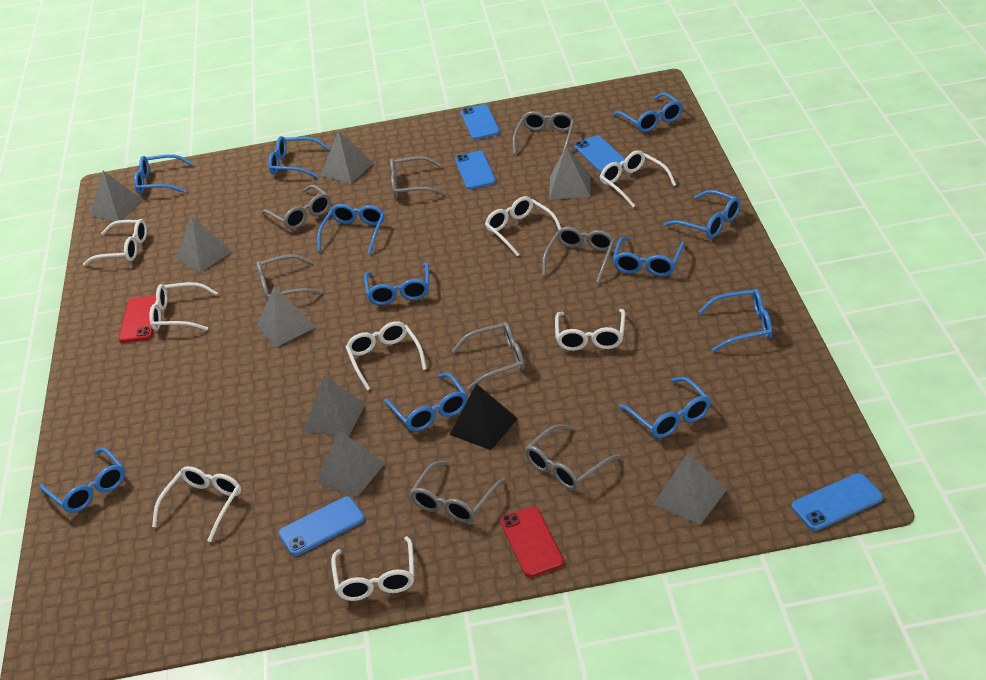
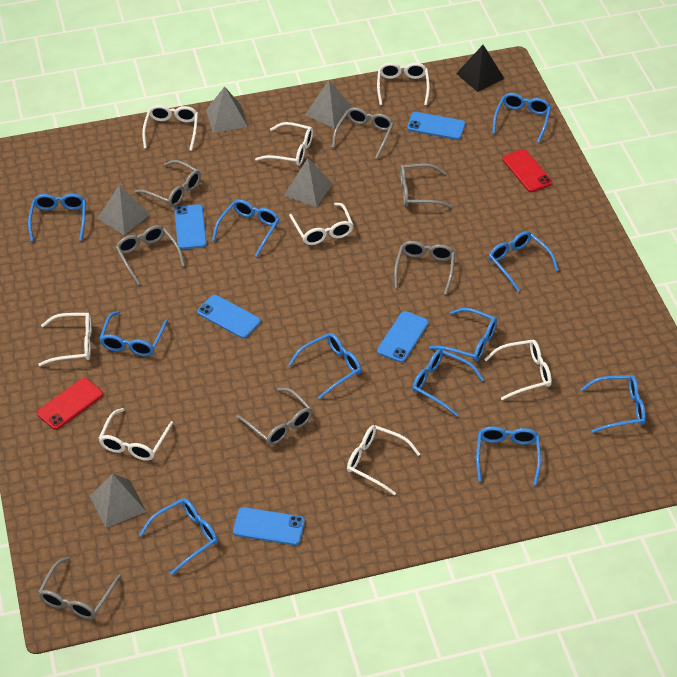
grey glasses: 8 -> 7
grey pyramid: 8 -> 5

